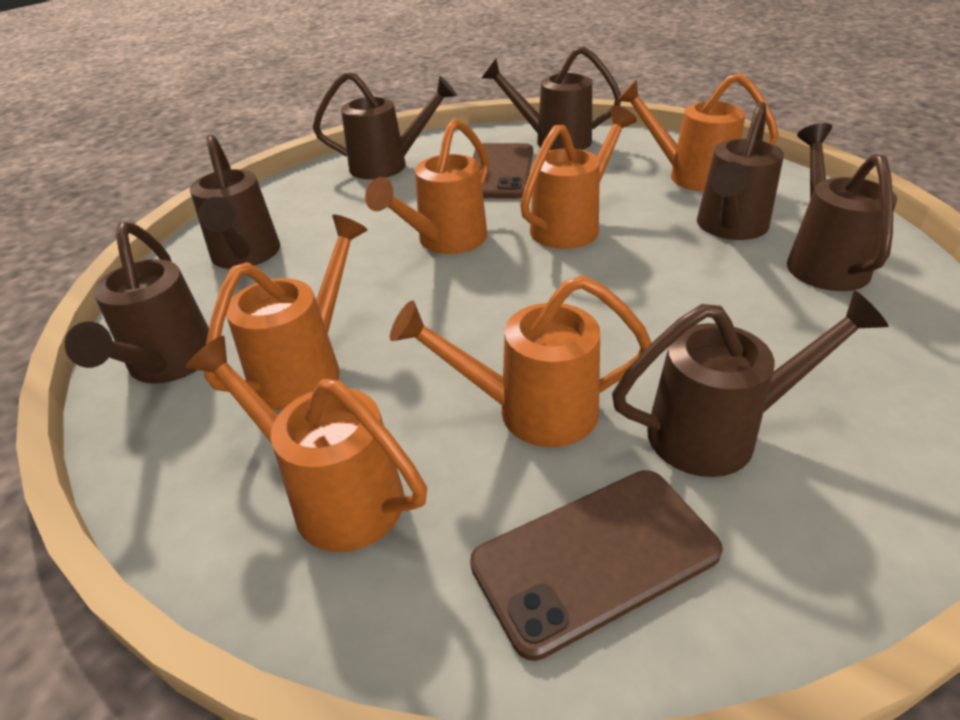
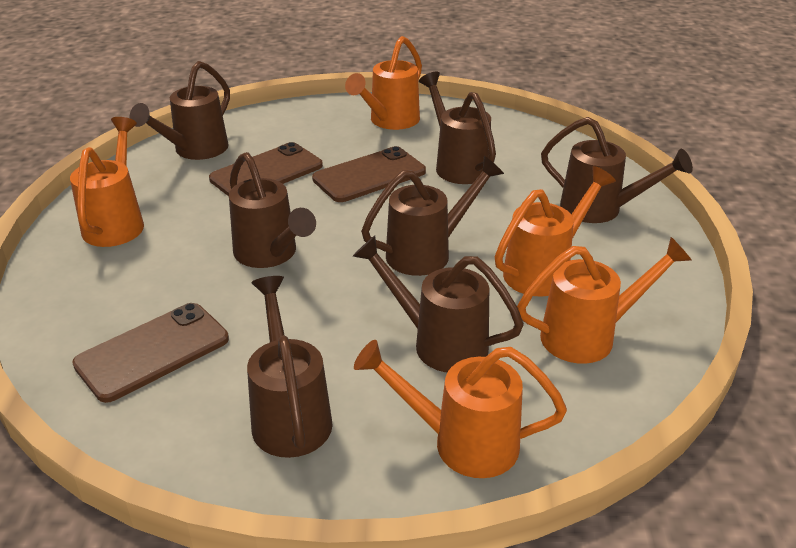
brown phone: 2 -> 3
orange watering can: 6 -> 5

